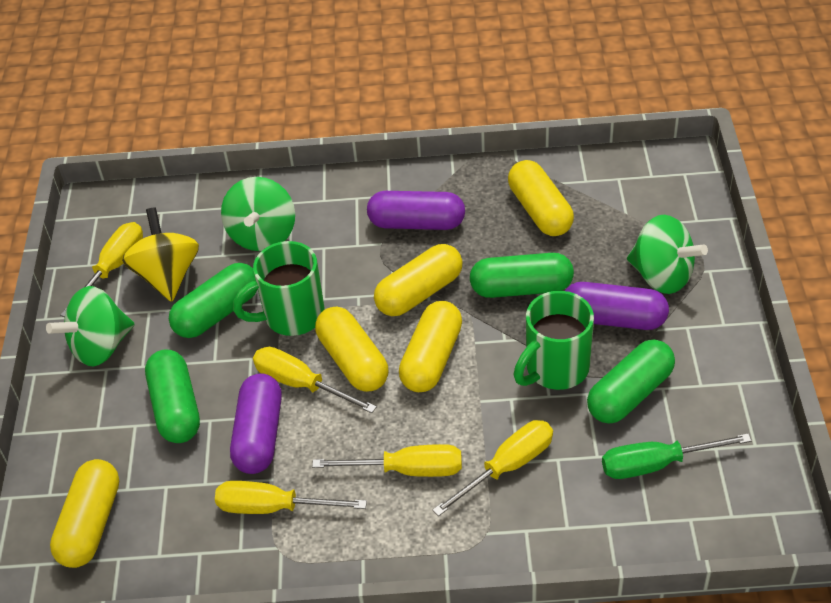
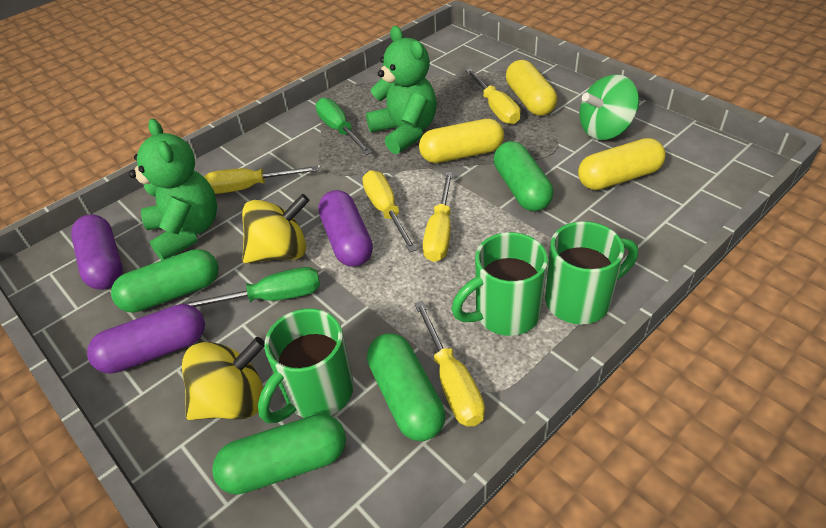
green mug: 2 -> 3
green screwdriver: 1 -> 2
green spinning top: 3 -> 1
green teddy bear: 0 -> 2
yellow capsule: 5 -> 3
yellow spinning top: 1 -> 2

